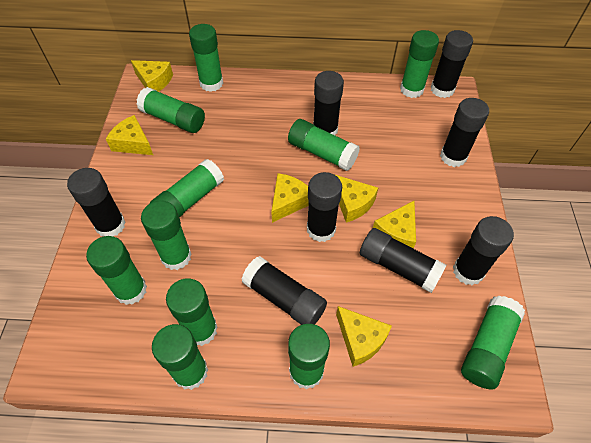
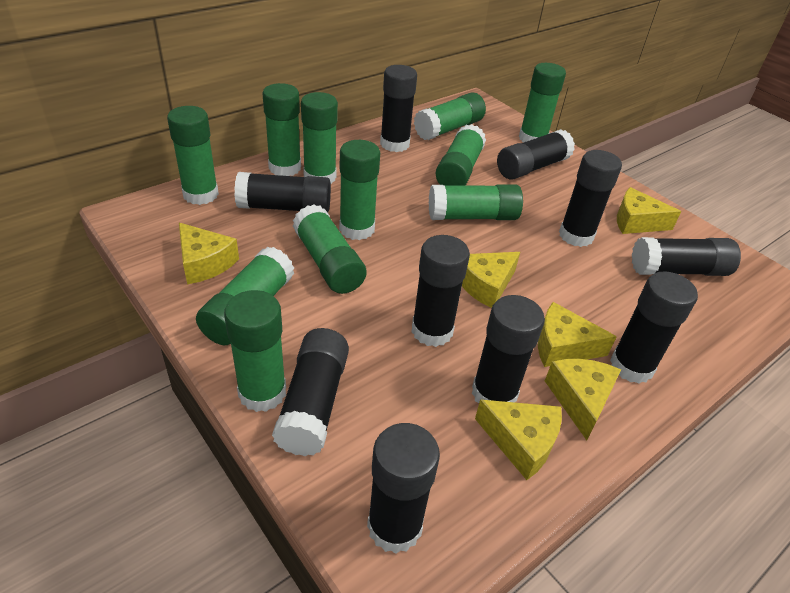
black glue stick: 8 -> 10

